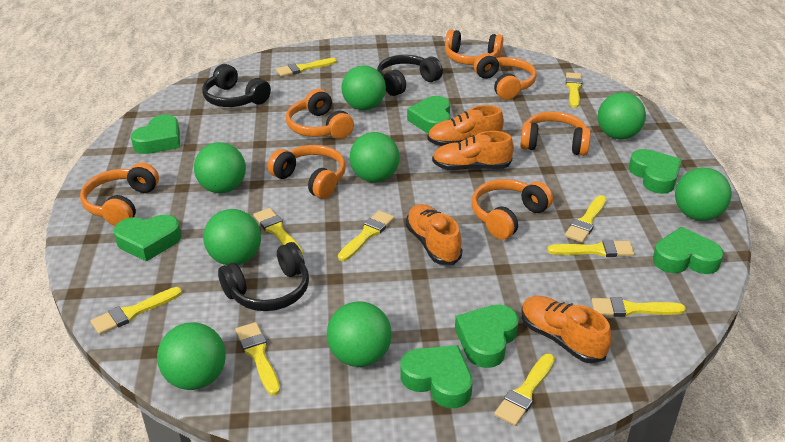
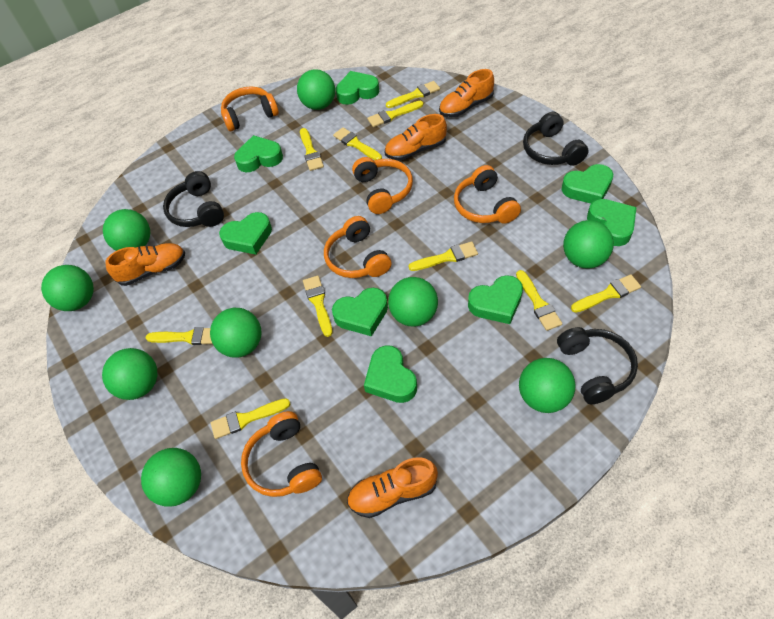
green ball: 8 -> 9
green heart: 7 -> 8
orange headphones: 7 -> 5

